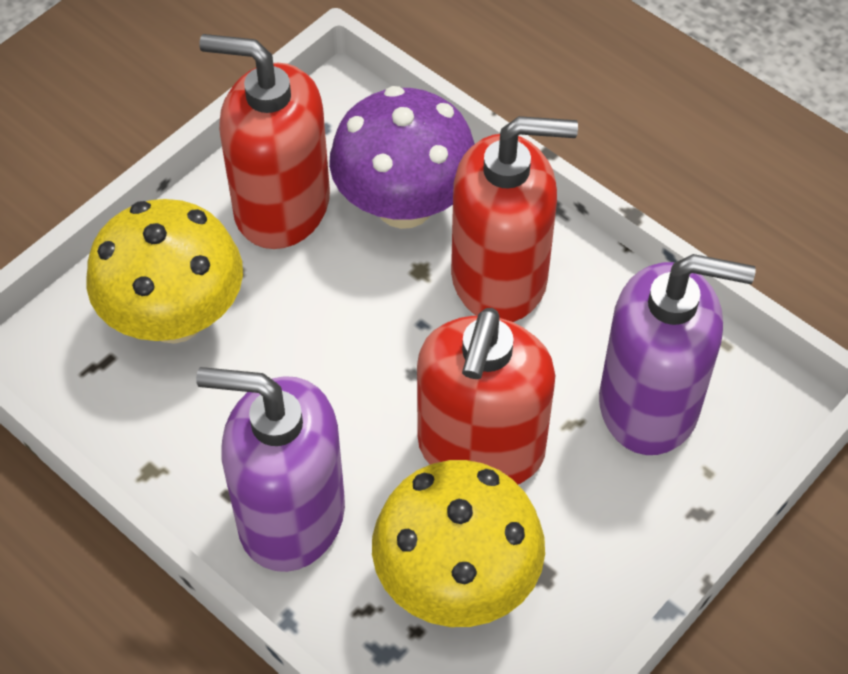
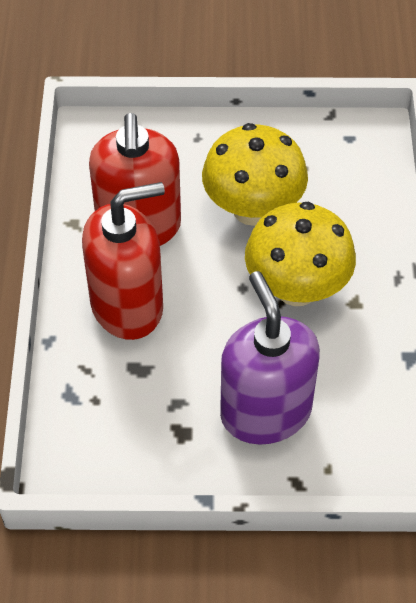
purple mushroom: 1 -> 0
purple soap dispenser: 2 -> 1
red soap dispenser: 3 -> 2

